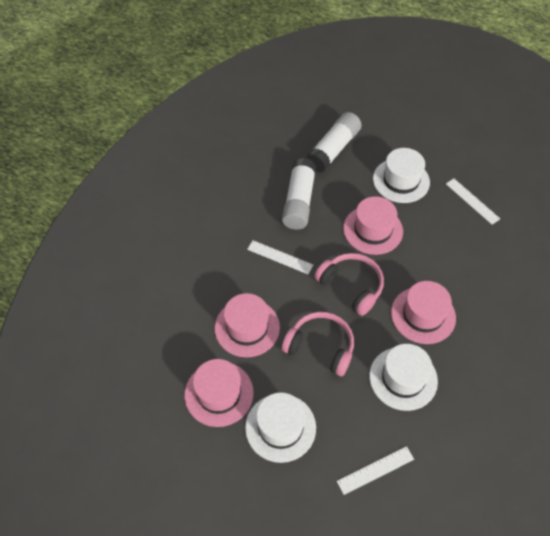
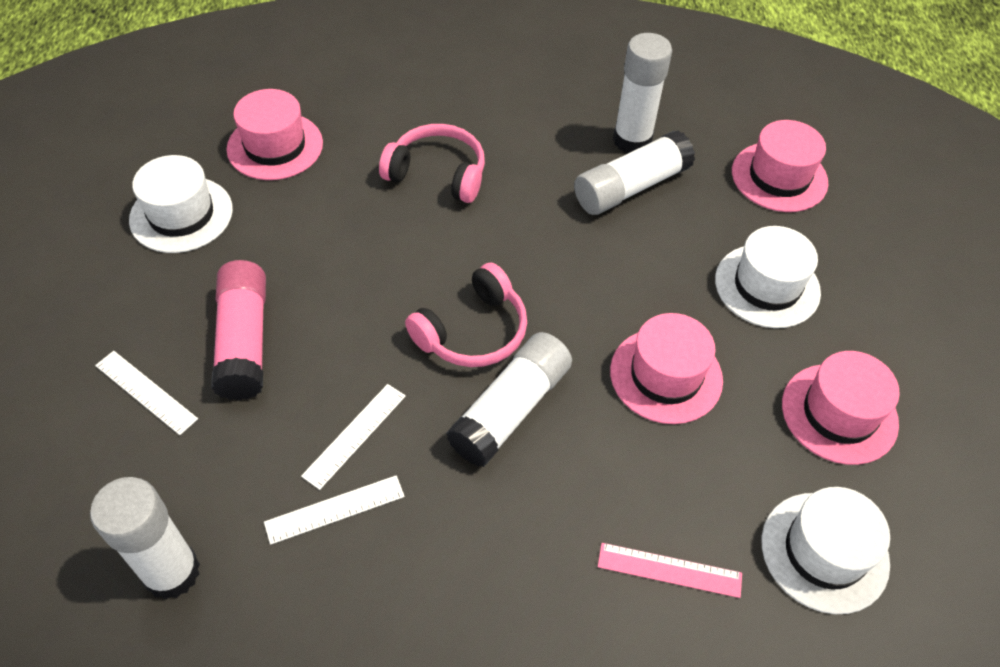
pink glue stick: 0 -> 1
pink ruler: 0 -> 1
white glue stick: 2 -> 4

